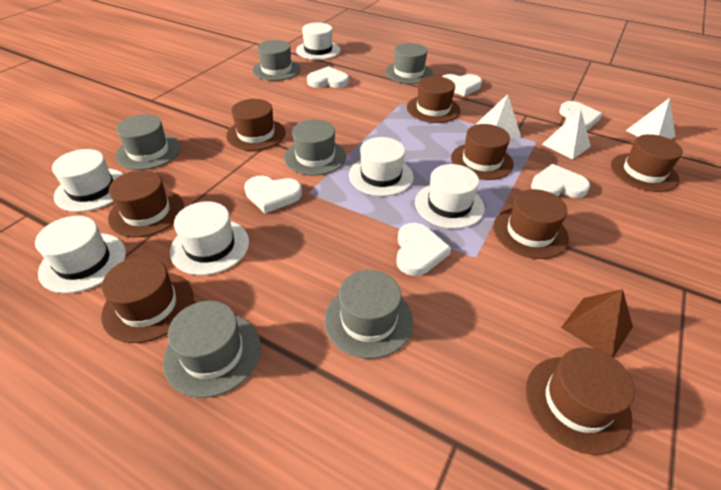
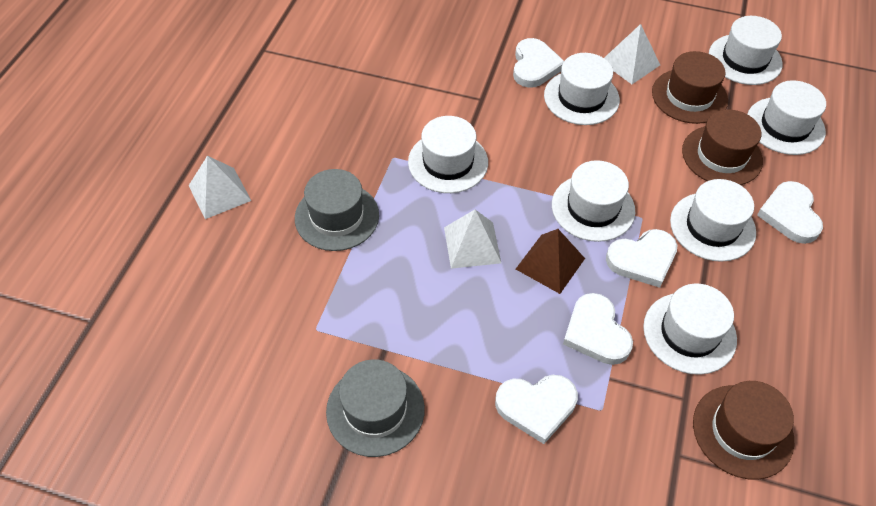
brown hat: 8 -> 3
grey hat: 6 -> 2
white hat: 6 -> 7
white heart: 6 -> 5

